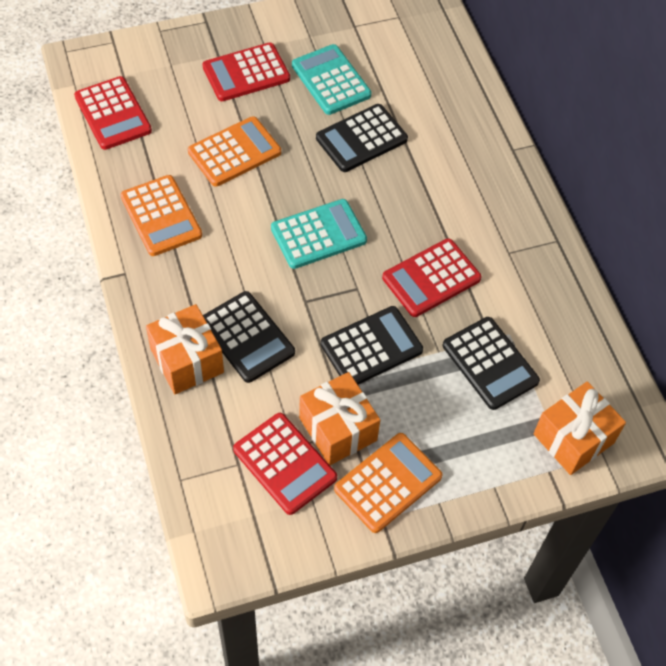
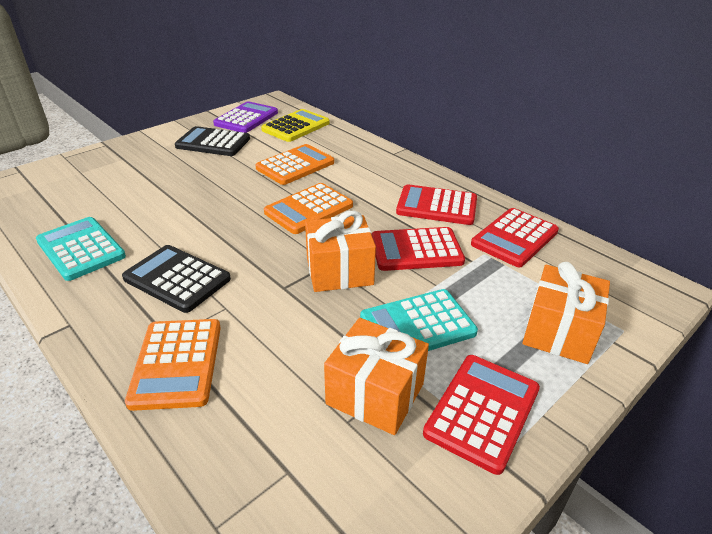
black calculator: 4 -> 2
purple calculator: 0 -> 1
yellow calculator: 0 -> 1

